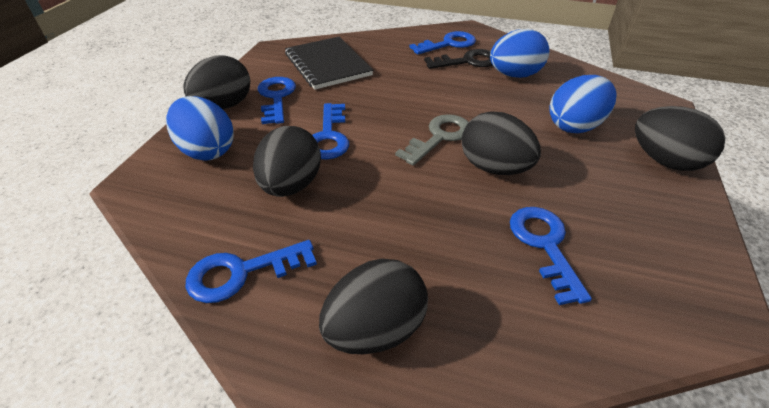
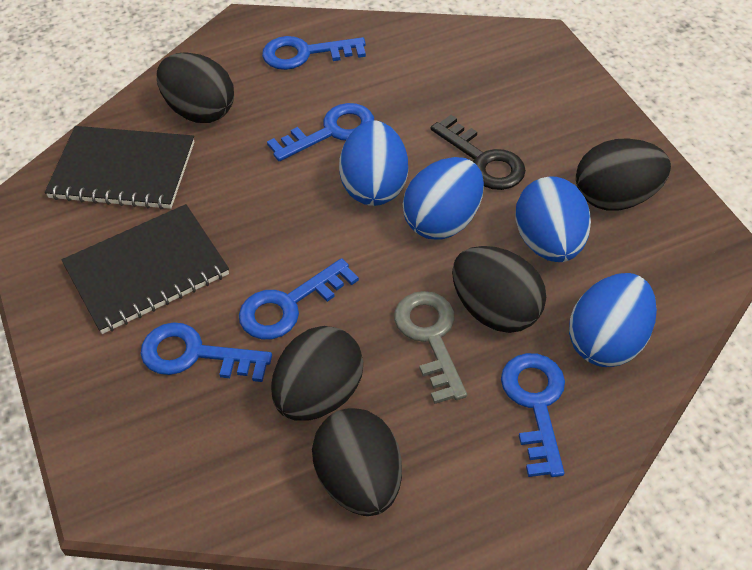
black notebook: 1 -> 2
blue egg: 3 -> 4

